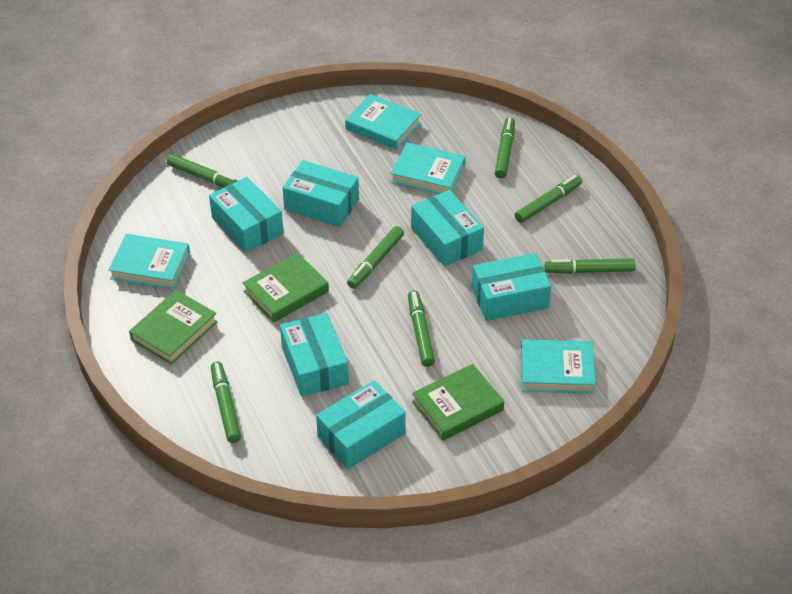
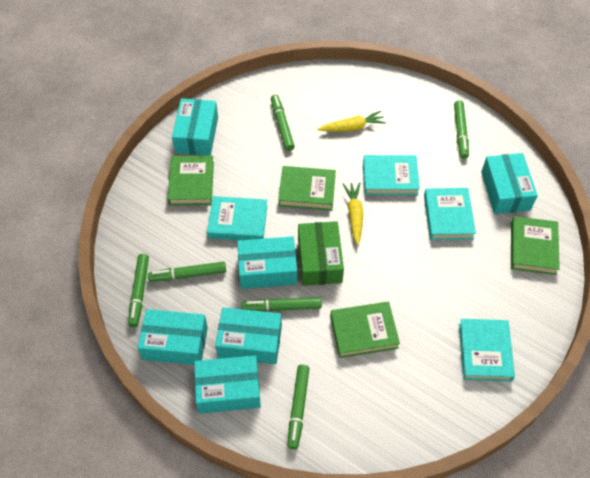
green book: 3 -> 4
green box: 0 -> 1
green marker: 7 -> 6
yellow carrot: 0 -> 2

